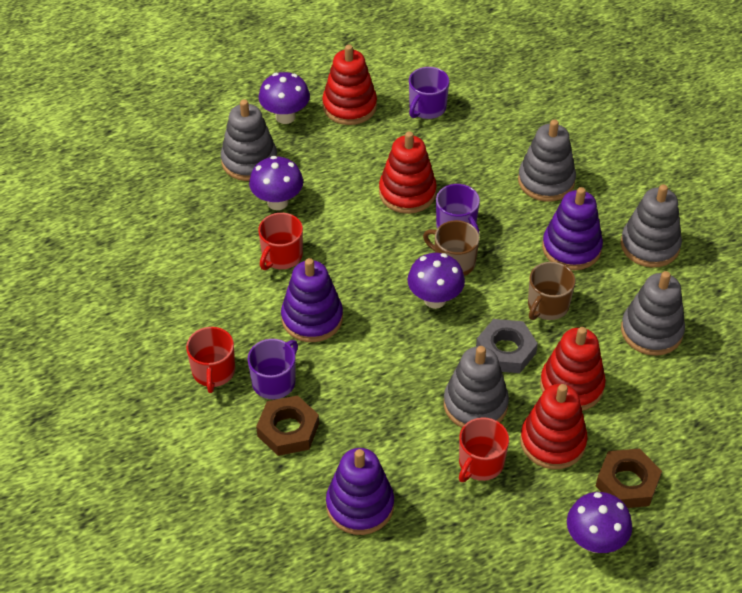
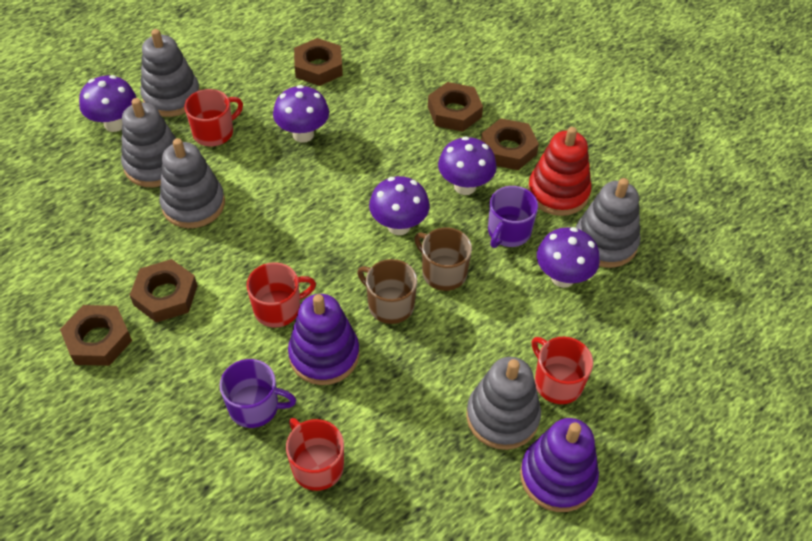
brown nut: 2 -> 5
grey nut: 1 -> 0
purple mug: 3 -> 2
purple mushroom: 4 -> 5
purple stacking toy: 3 -> 2
red mug: 3 -> 4
red stacking toy: 4 -> 1

